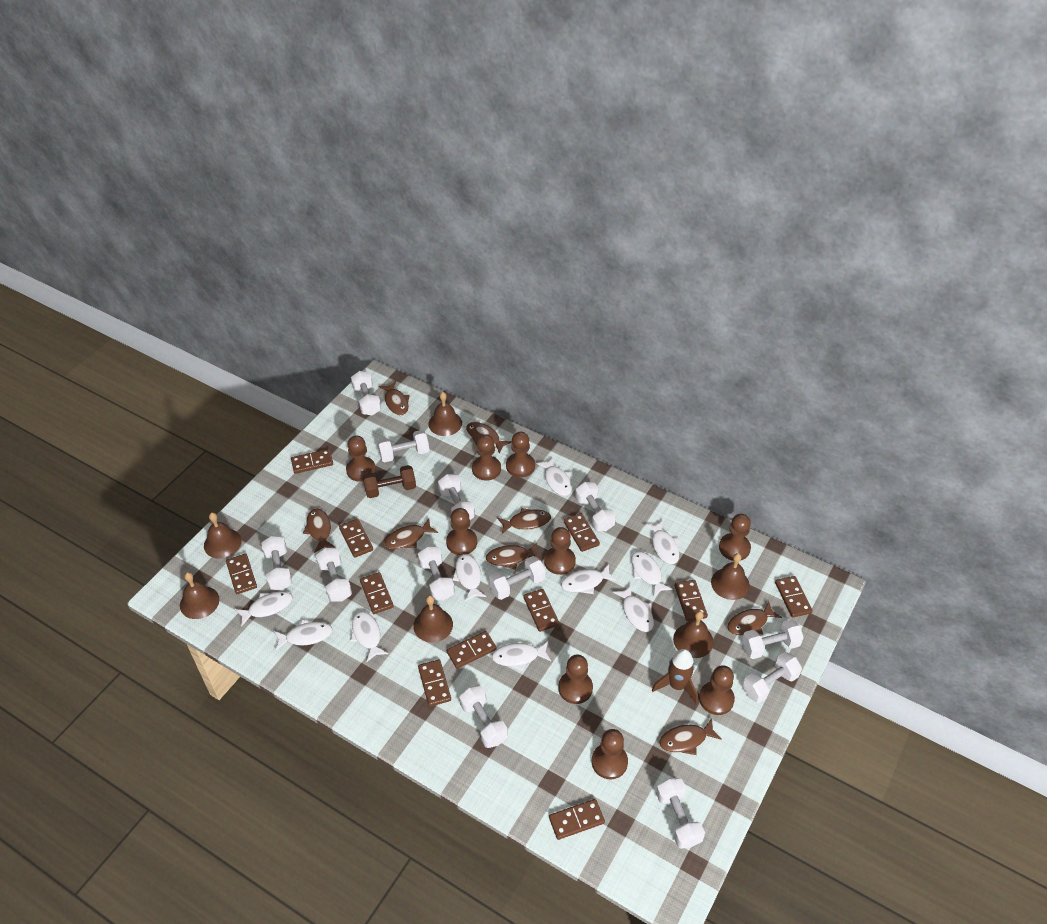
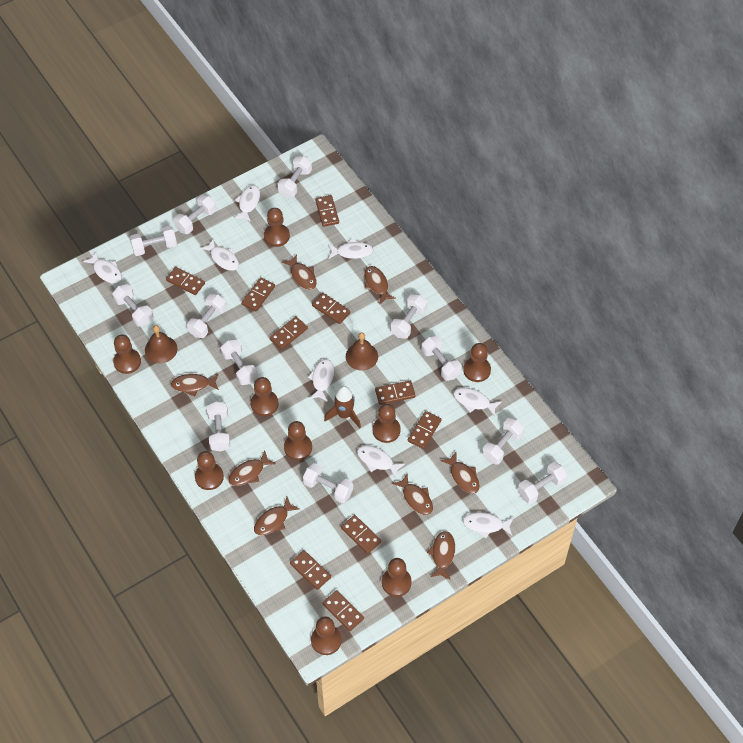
brown bell: 6 -> 2
brown domino: 11 -> 10
brown dumbbell: 1 -> 0
white fish: 10 -> 8

